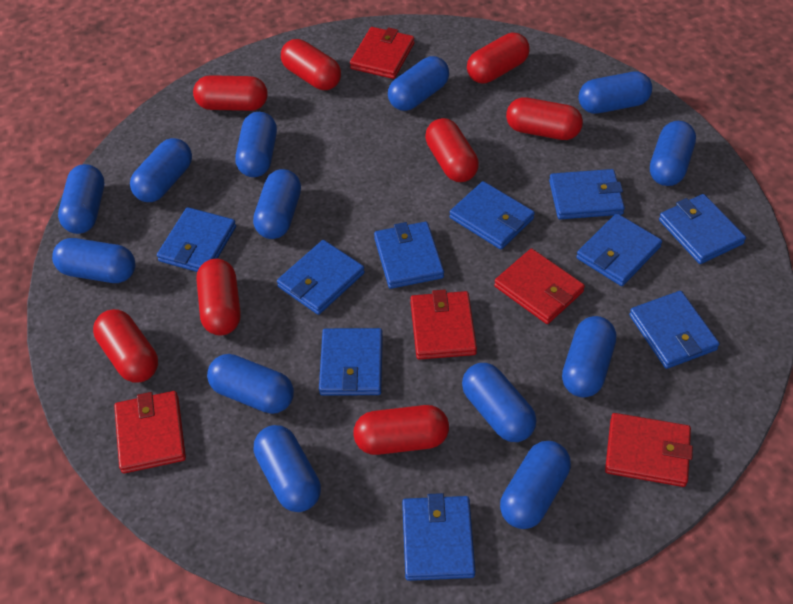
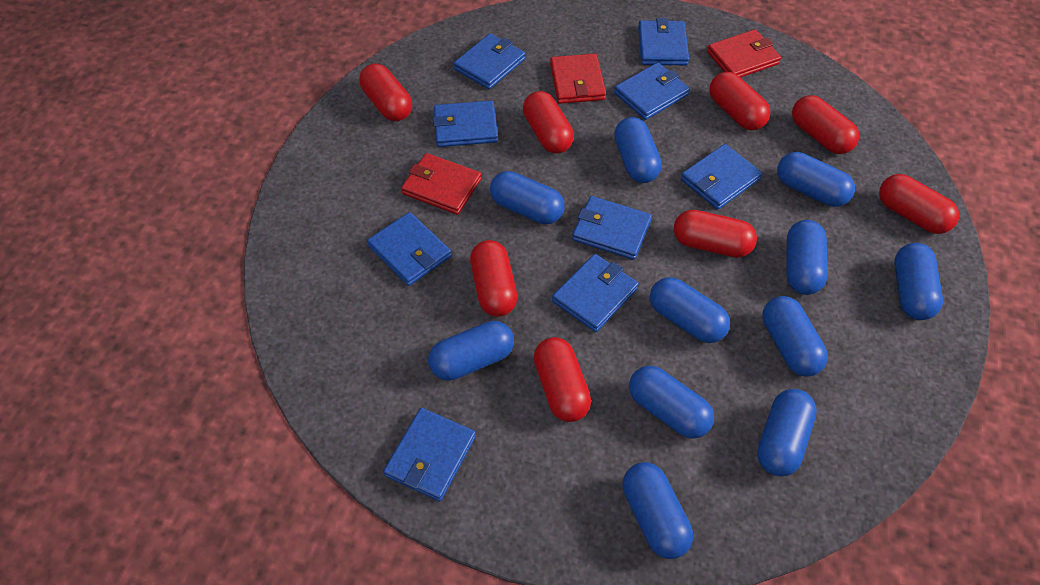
blue capsule: 13 -> 11
blue wallet: 10 -> 9
red wallet: 5 -> 3

